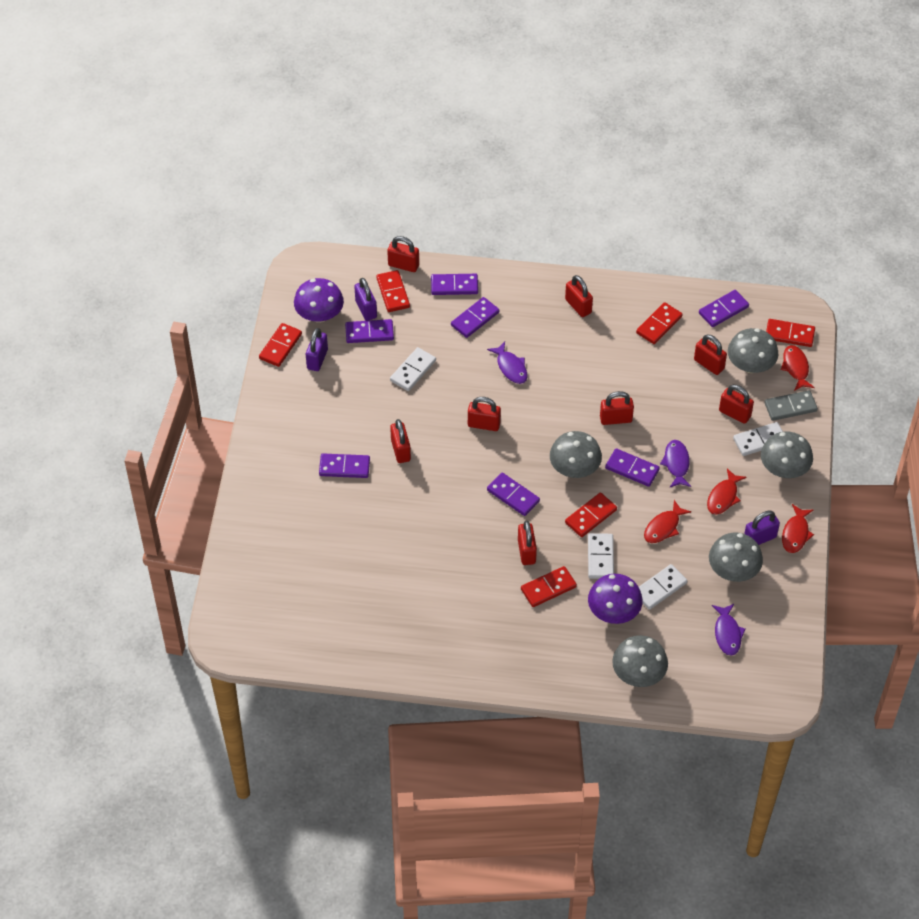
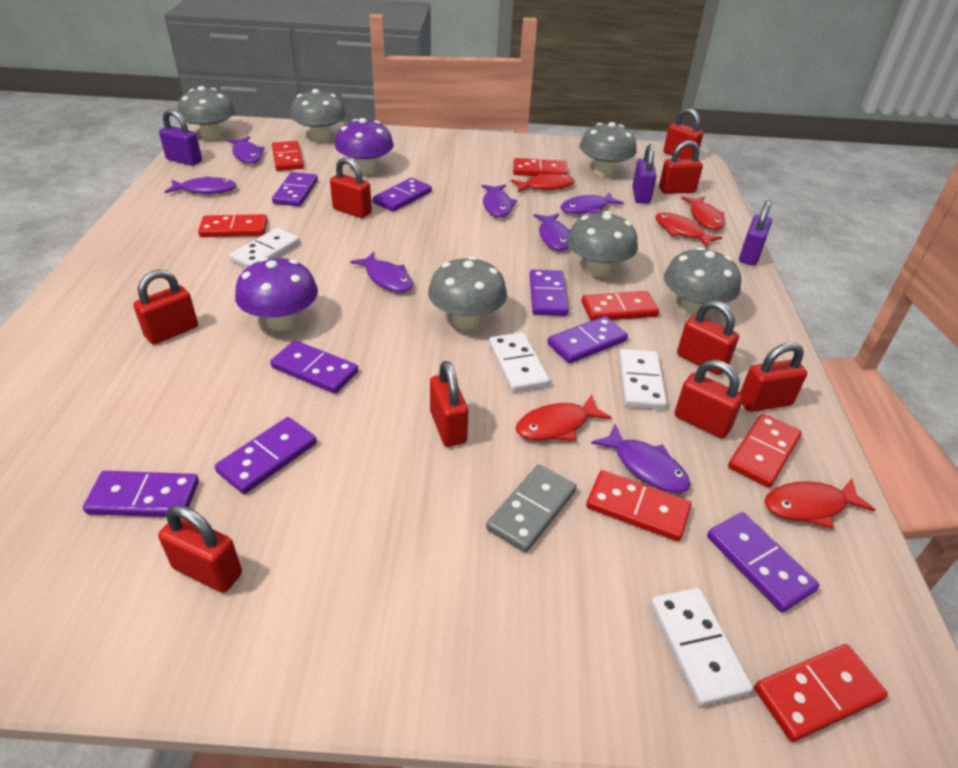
grey mushroom: 5 -> 6
purple domino: 7 -> 8
purple fish: 3 -> 7
red domino: 6 -> 7
red fish: 4 -> 5
red padlock: 8 -> 9

